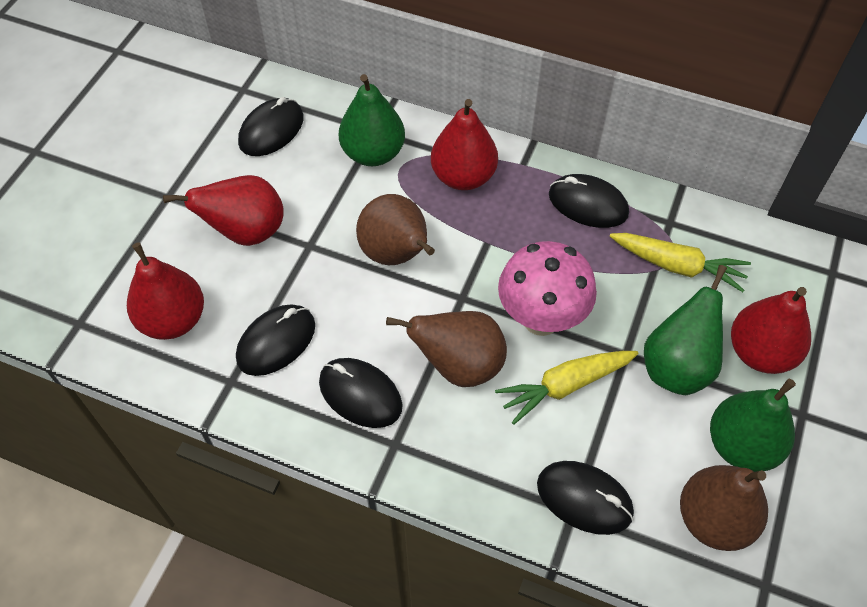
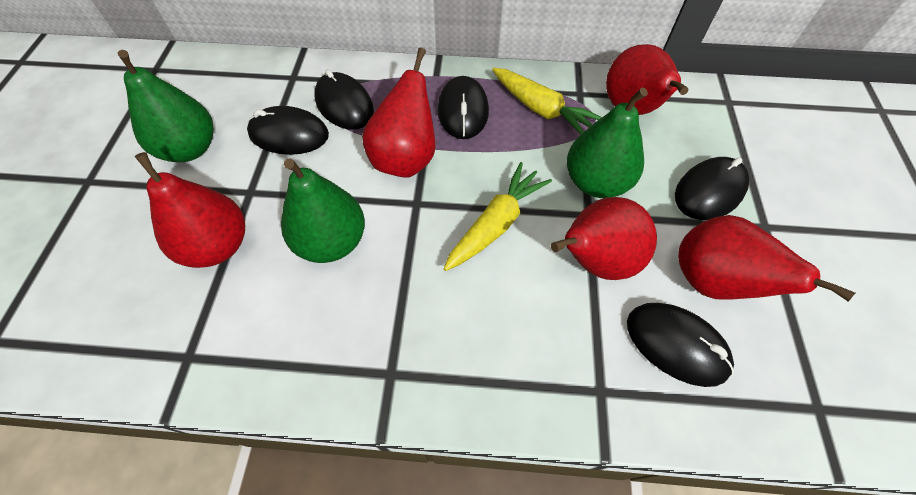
brown pear: 3 -> 0
pink mushroom: 1 -> 0
red pear: 4 -> 5

